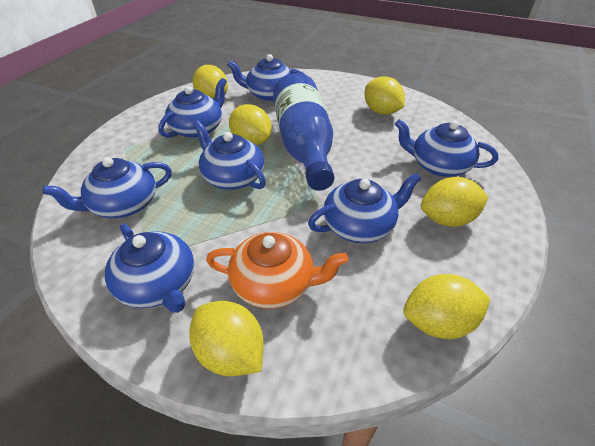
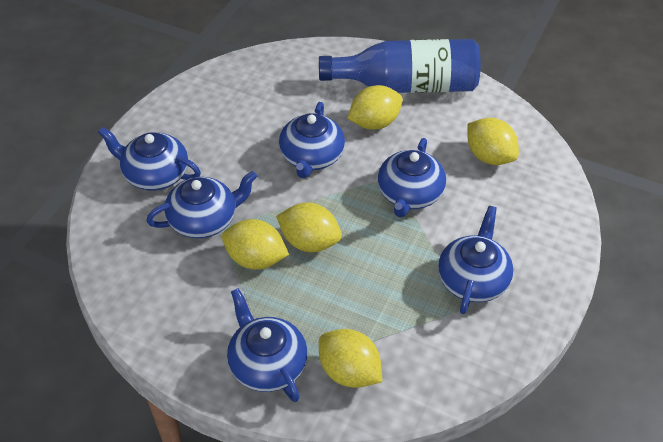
blue teapot: 7 -> 6
orange teapot: 1 -> 0
yellow lemon: 6 -> 5

